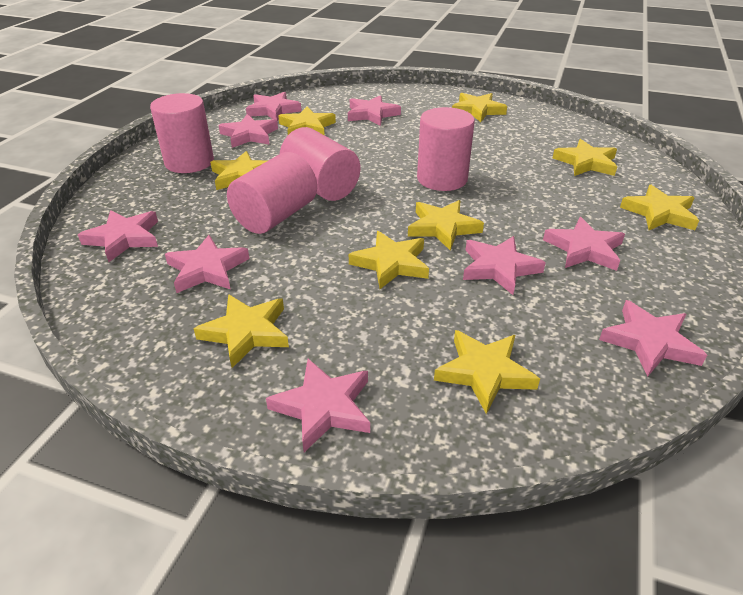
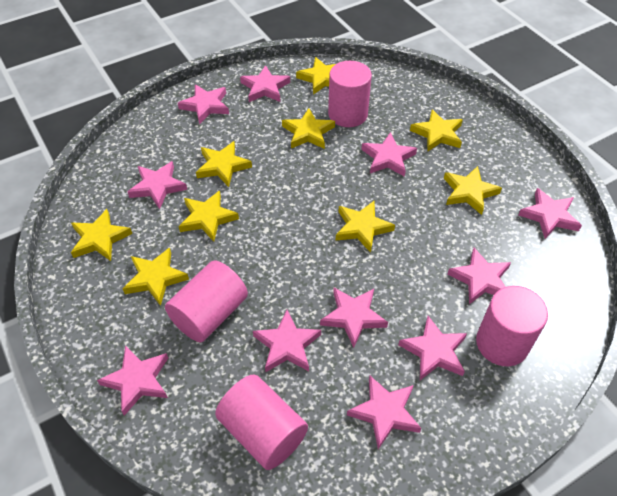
pink star: 9 -> 11

